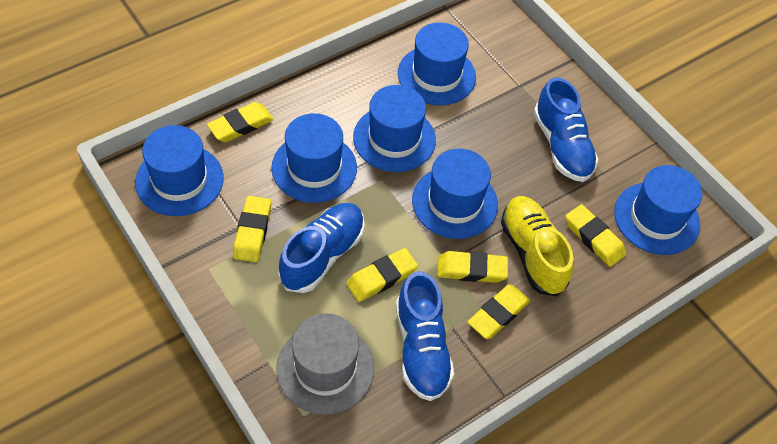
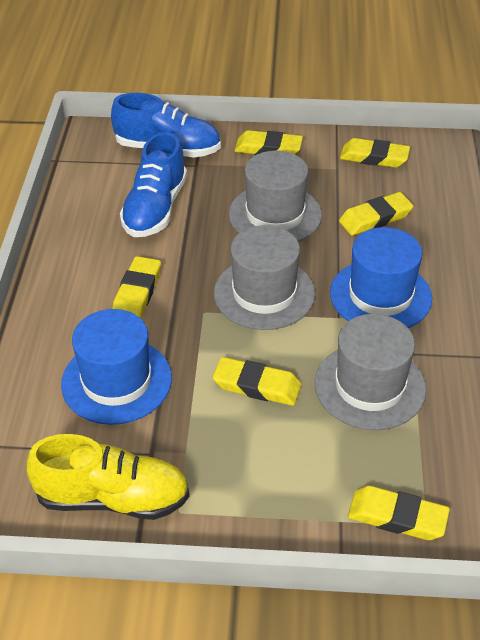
blue hat: 6 -> 2
blue shoe: 3 -> 2
grey hat: 1 -> 3

